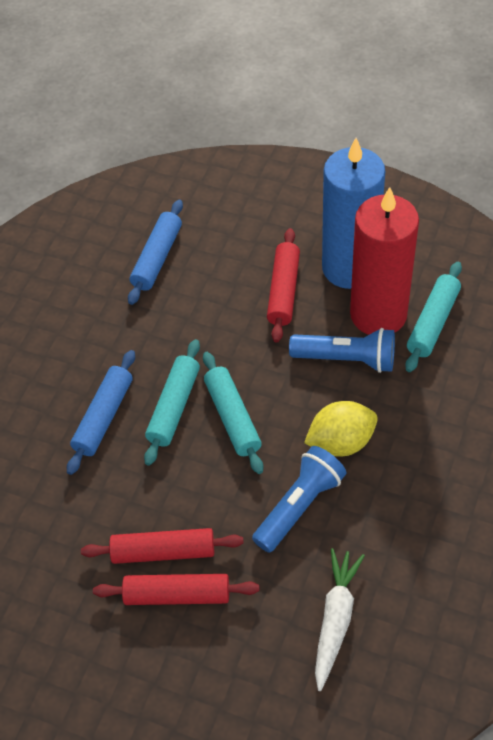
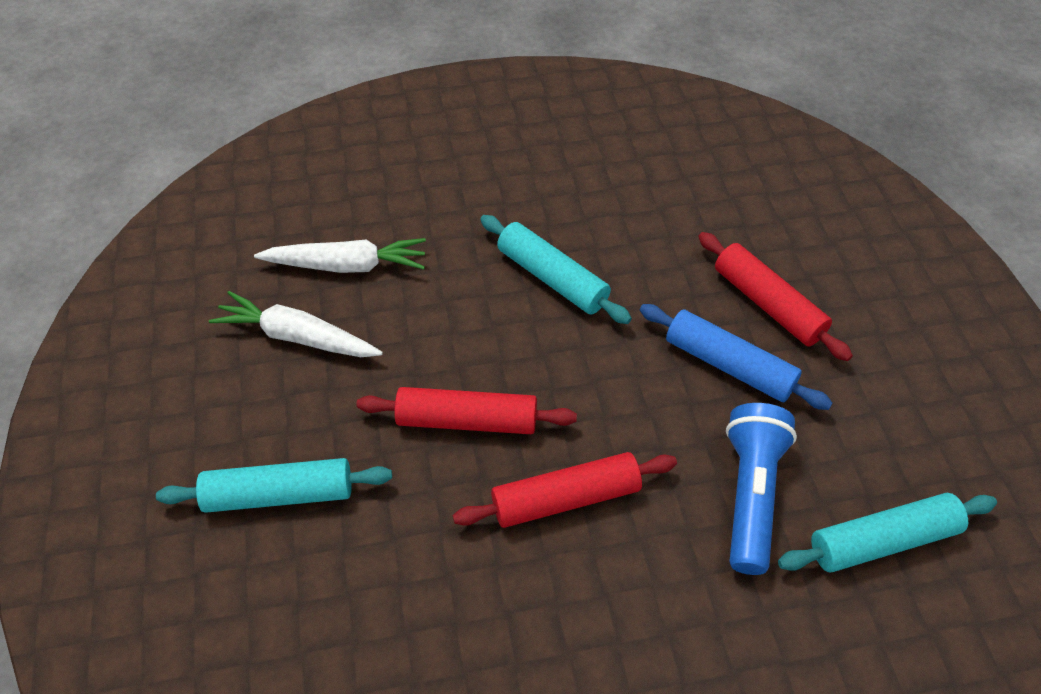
blue candle: 1 -> 0
blue flashlight: 2 -> 1
blue rolling pin: 2 -> 1
red candle: 1 -> 0
white carrot: 1 -> 2
yellow lemon: 1 -> 0

